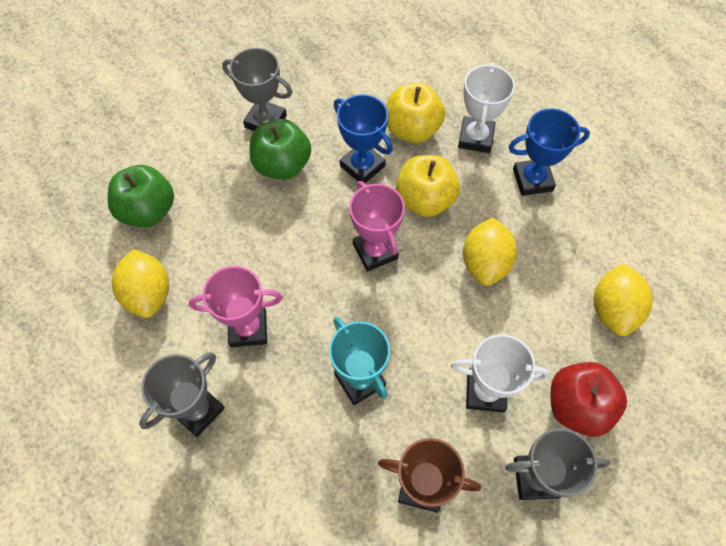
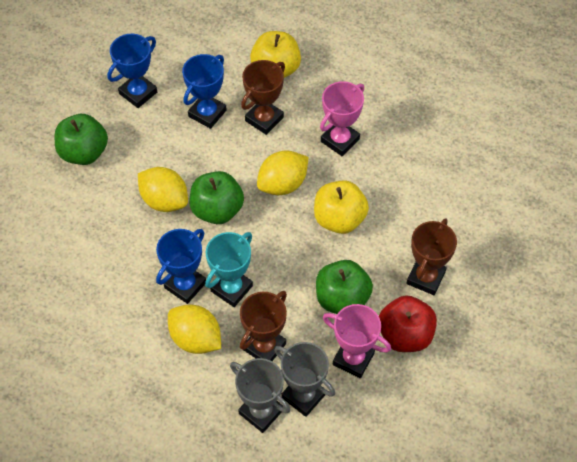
blue trophy: 2 -> 3
brown trophy: 1 -> 3
green apple: 2 -> 3
grey trophy: 3 -> 2
white trophy: 2 -> 0

